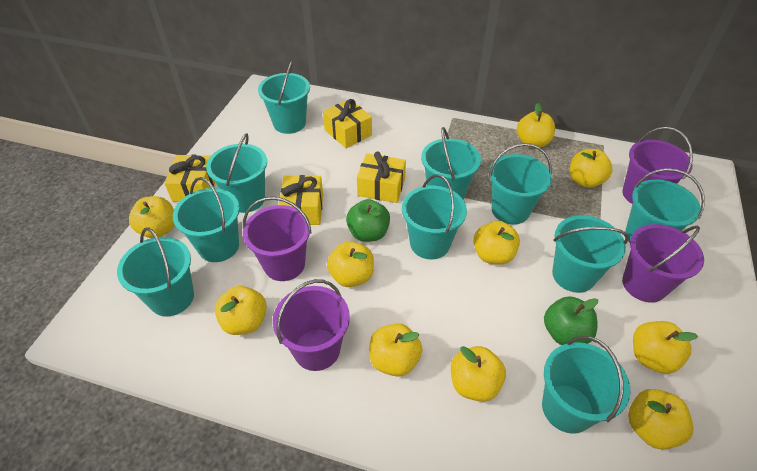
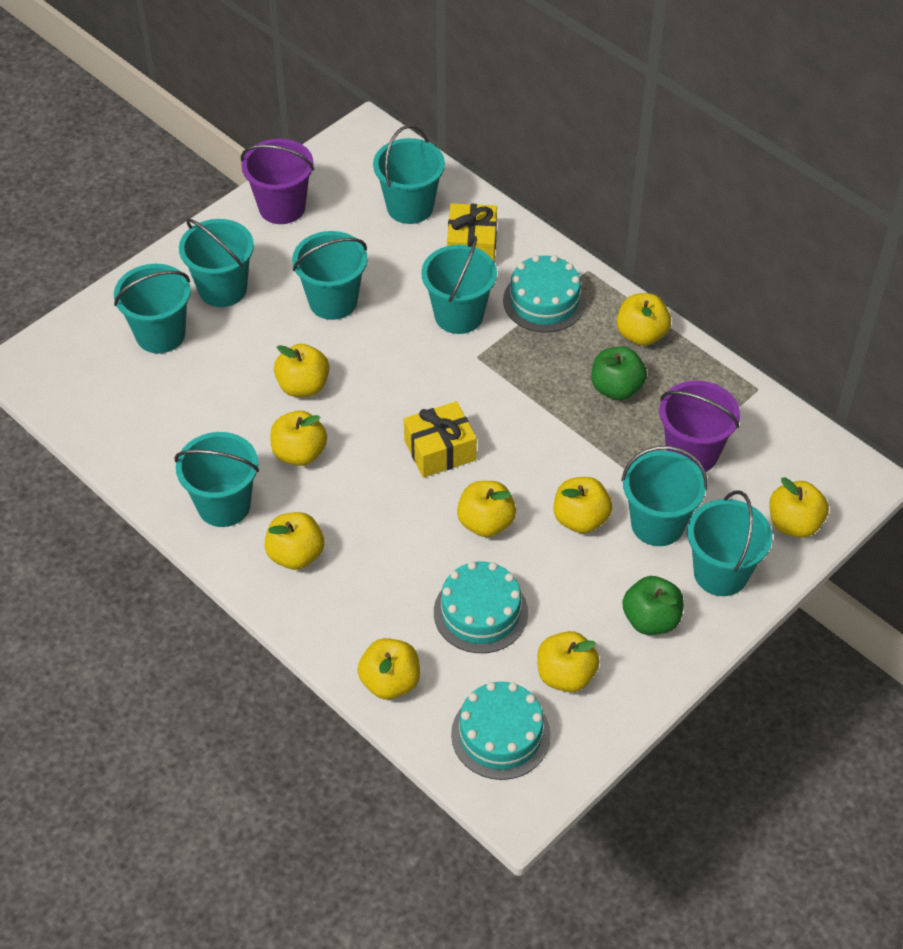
purple bucket: 4 -> 2
turquoise bucket: 10 -> 8
turquoise cake: 0 -> 3
yellow apple: 10 -> 9
yellow gift: 4 -> 2

